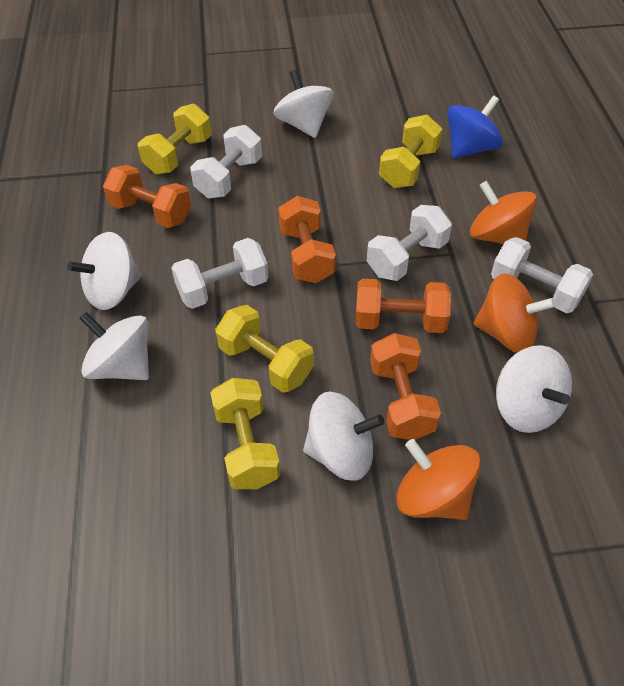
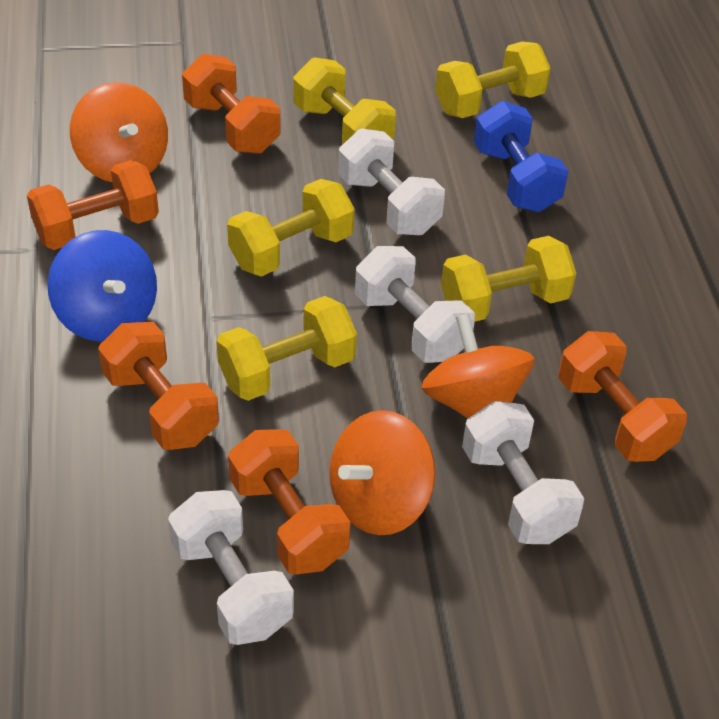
blue dumbbell: 0 -> 1
orange dumbbell: 4 -> 5
white spinning top: 5 -> 0
yellow dumbbell: 4 -> 5

